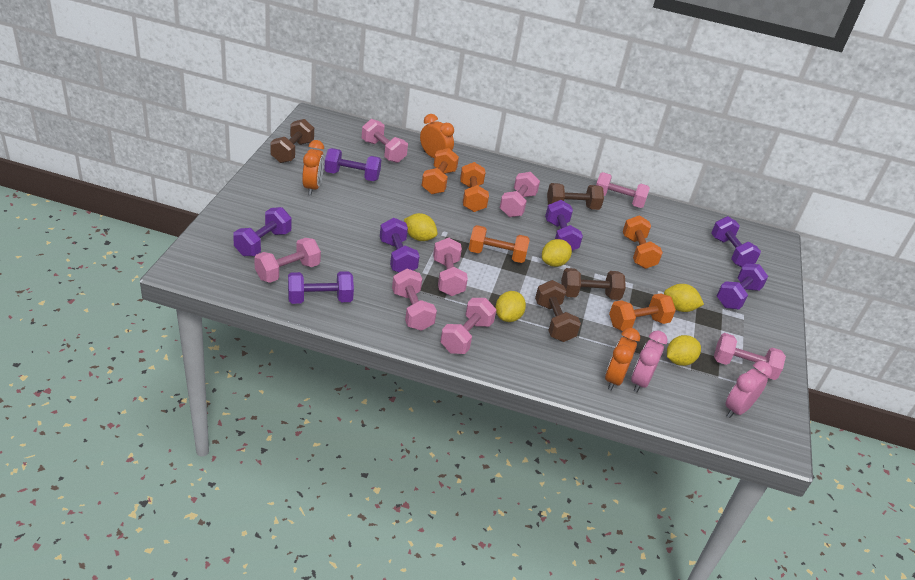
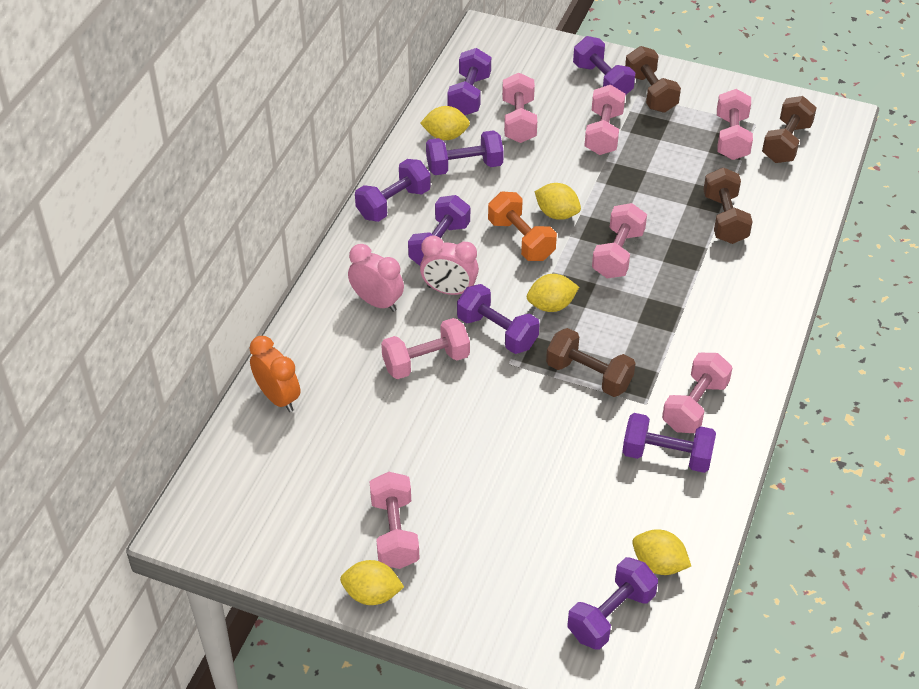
orange clock: 3 -> 1
orange dumbbell: 5 -> 1
pink dumbbell: 8 -> 7
purple dumbbell: 7 -> 8

